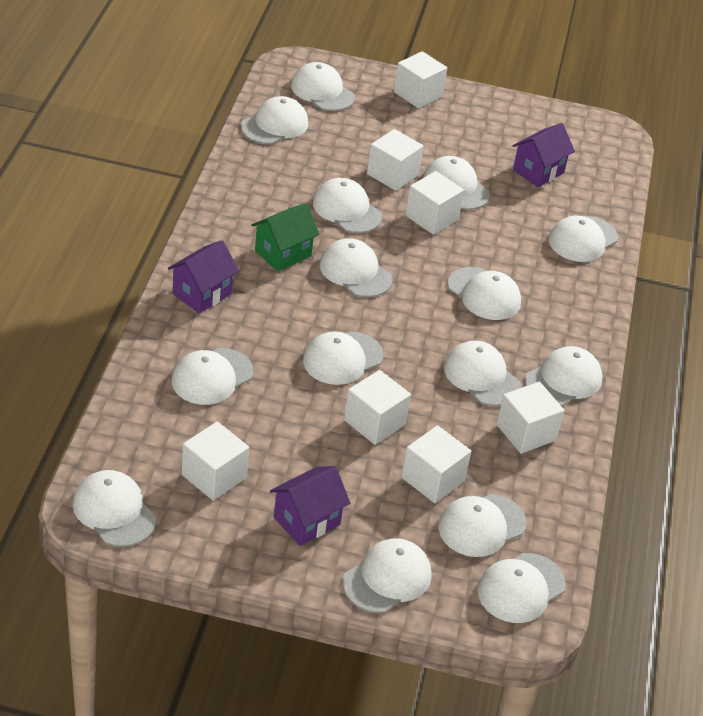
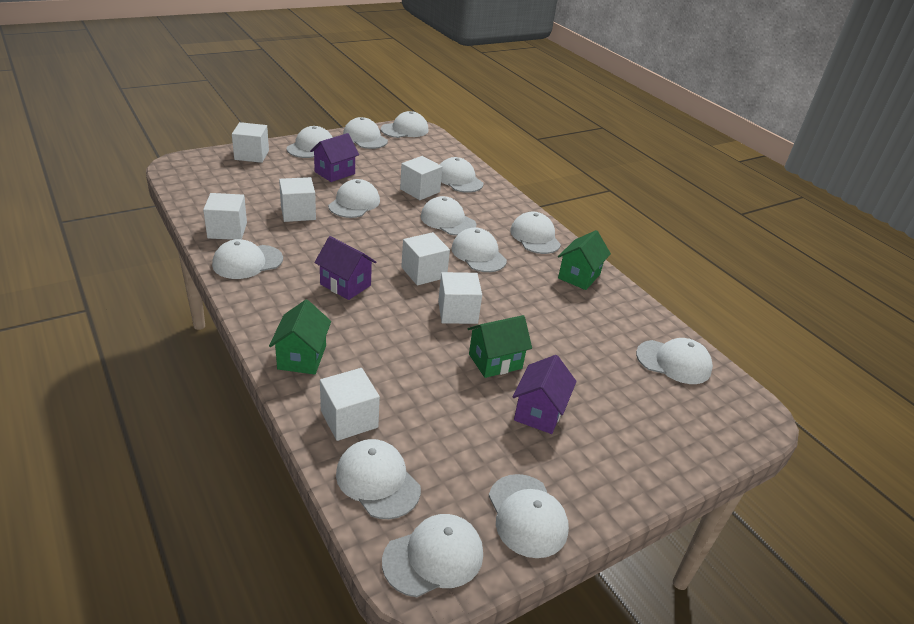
green house: 1 -> 3
white cap: 15 -> 13

